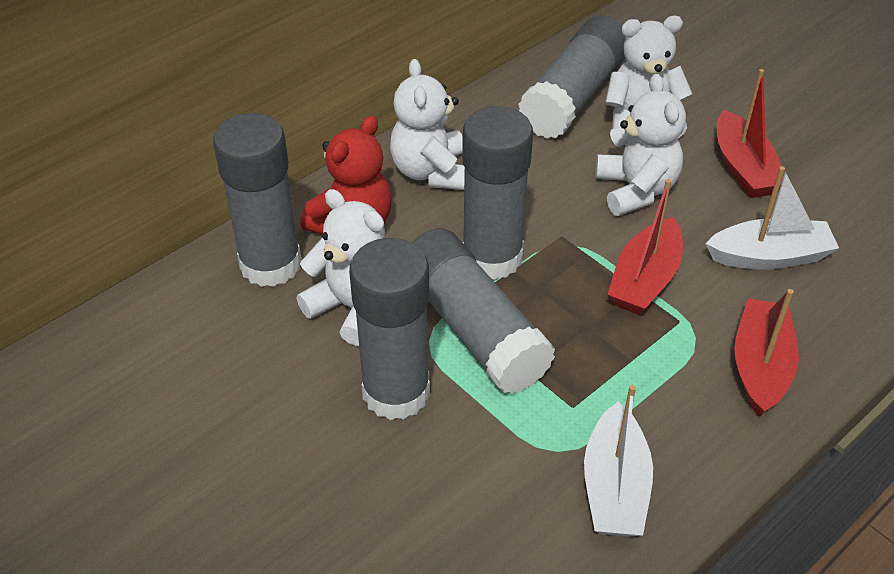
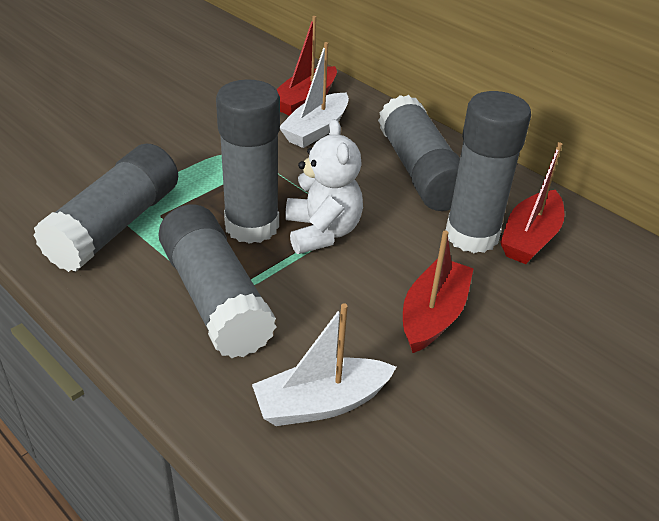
red teddy bear: 1 -> 0
white teddy bear: 4 -> 1

